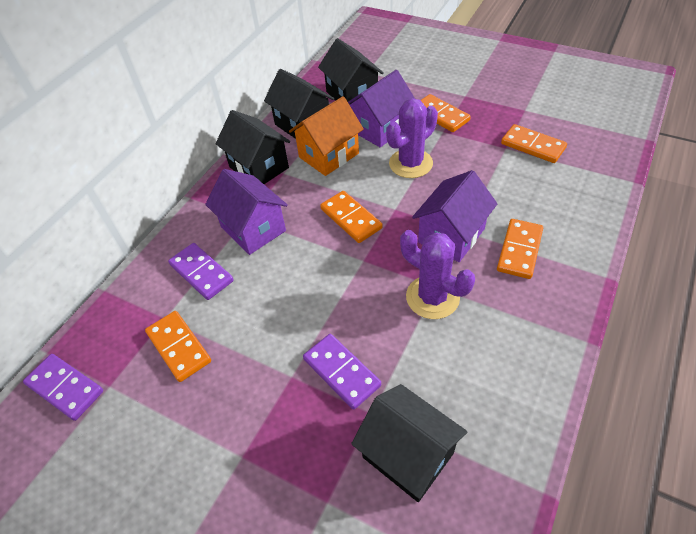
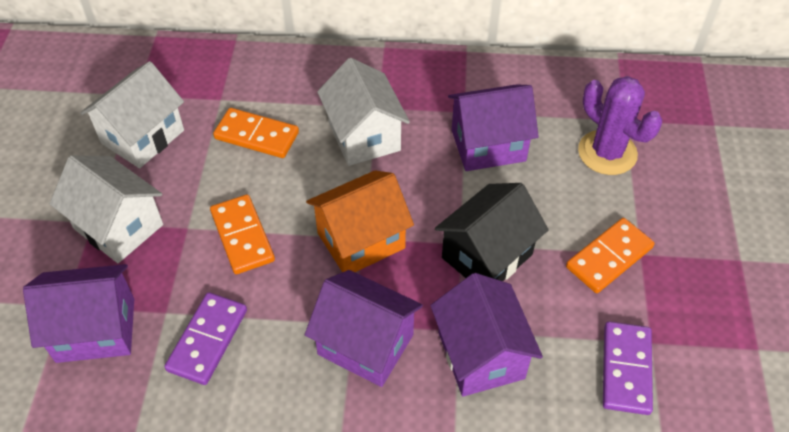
black house: 4 -> 1
orange domino: 5 -> 3
purple cactus: 2 -> 1
purple domino: 3 -> 2
purple house: 3 -> 4
white house: 0 -> 3

